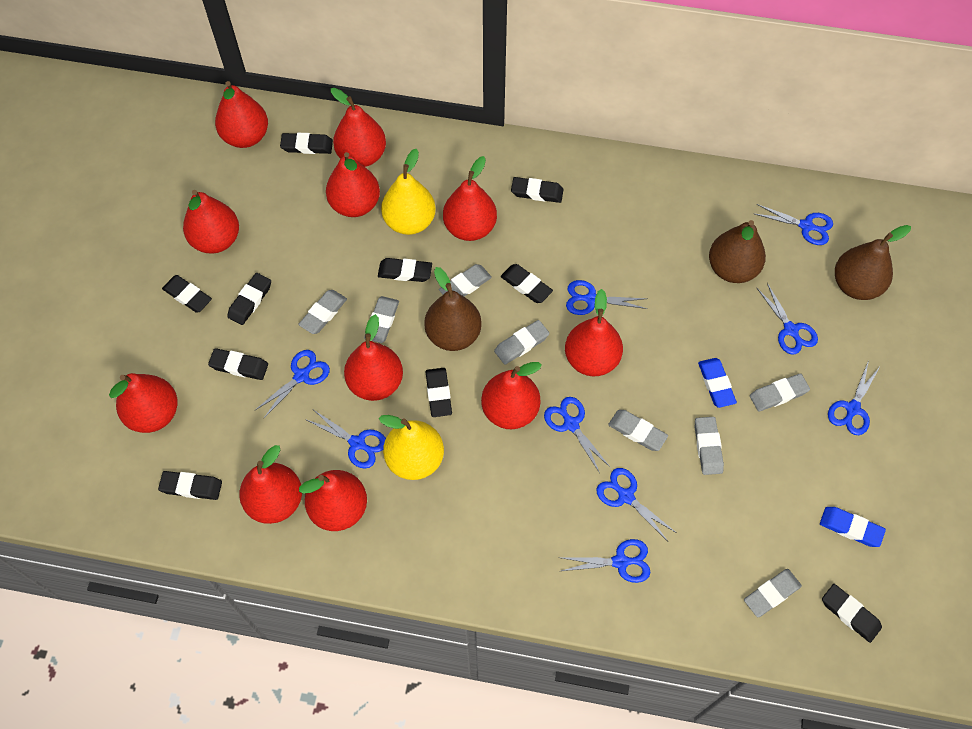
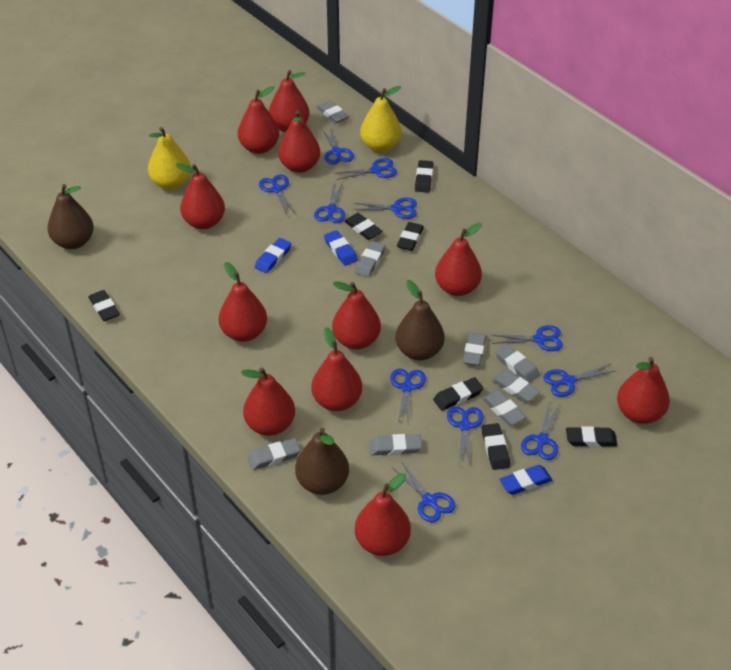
black eraser: 10 -> 7
blue eraser: 2 -> 3
blue scissors: 9 -> 11

